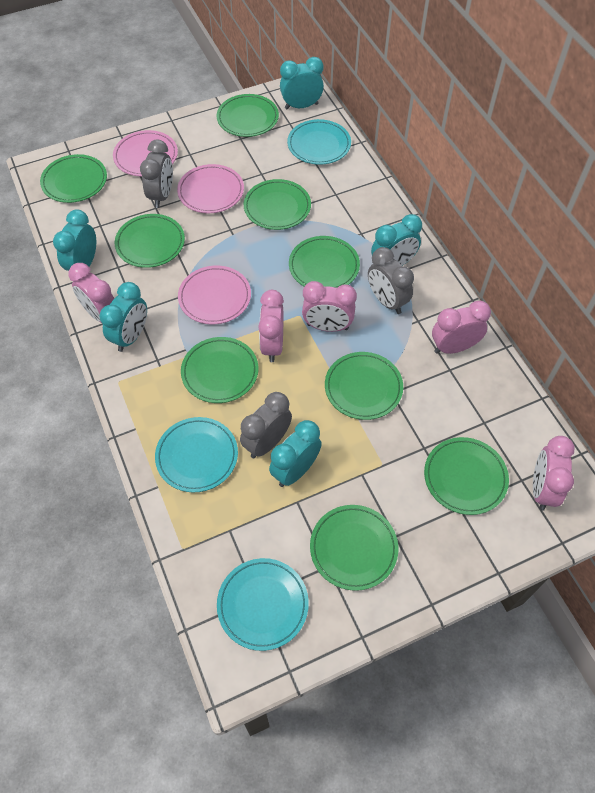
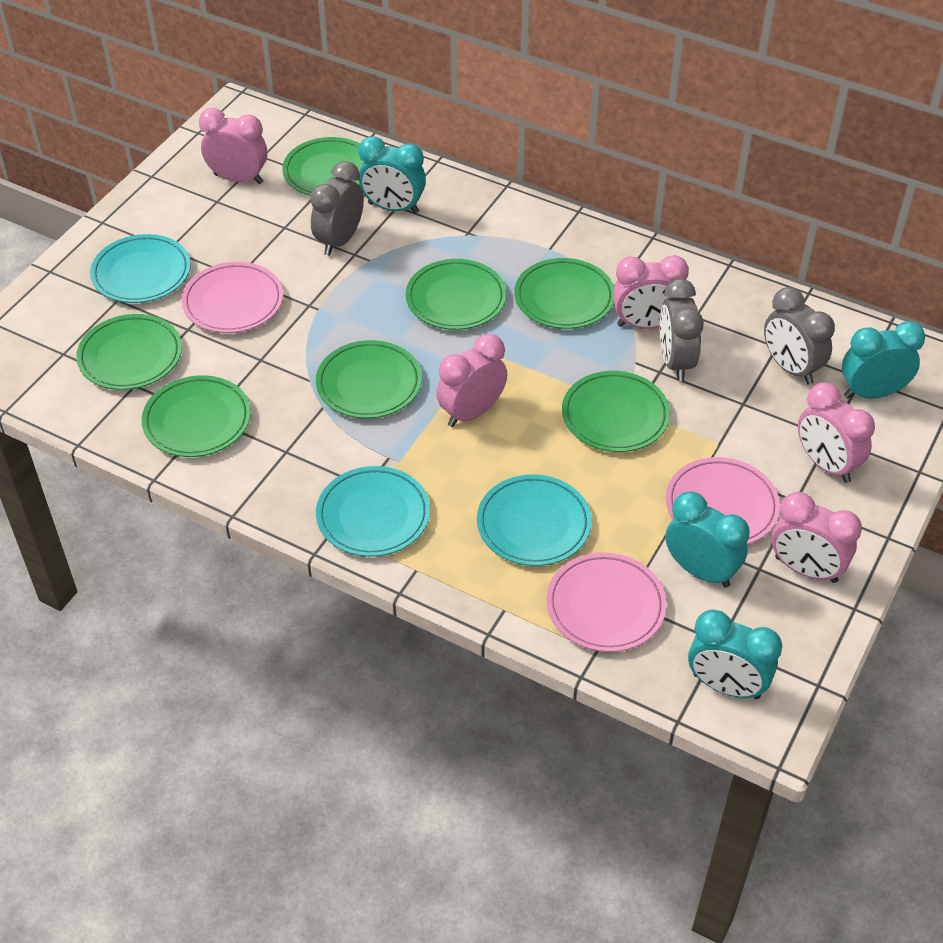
green plate: 9 -> 7
turquoise clock: 5 -> 4

